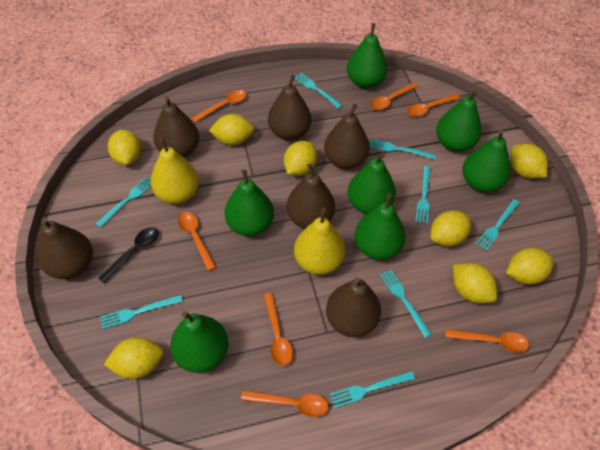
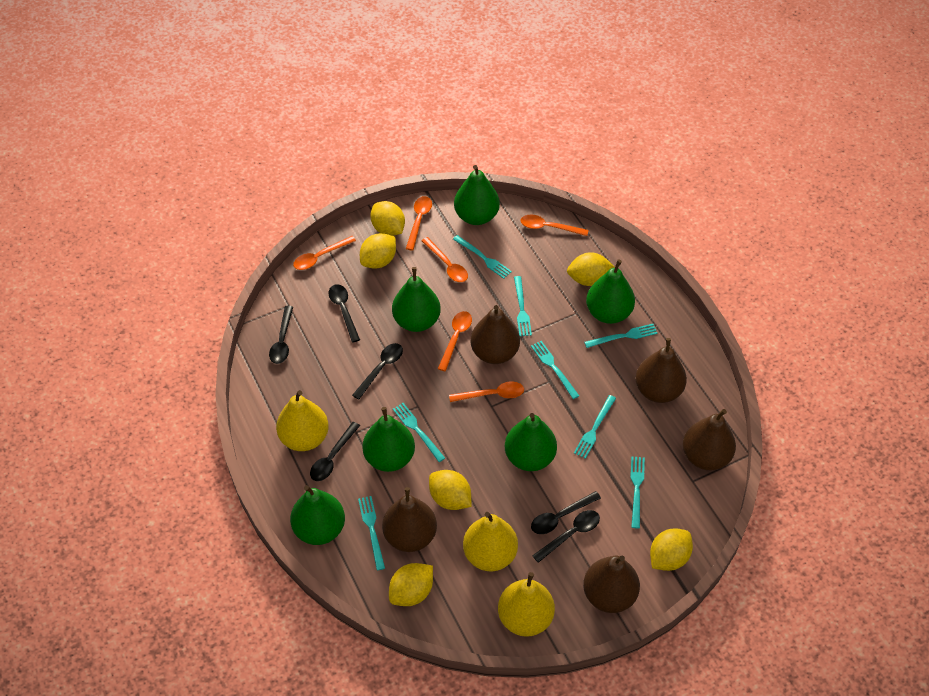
black spoon: 1 -> 6
brown pear: 6 -> 5
green pear: 7 -> 6
orange spoon: 7 -> 6
yellow lemon: 8 -> 6
yellow pear: 2 -> 3

